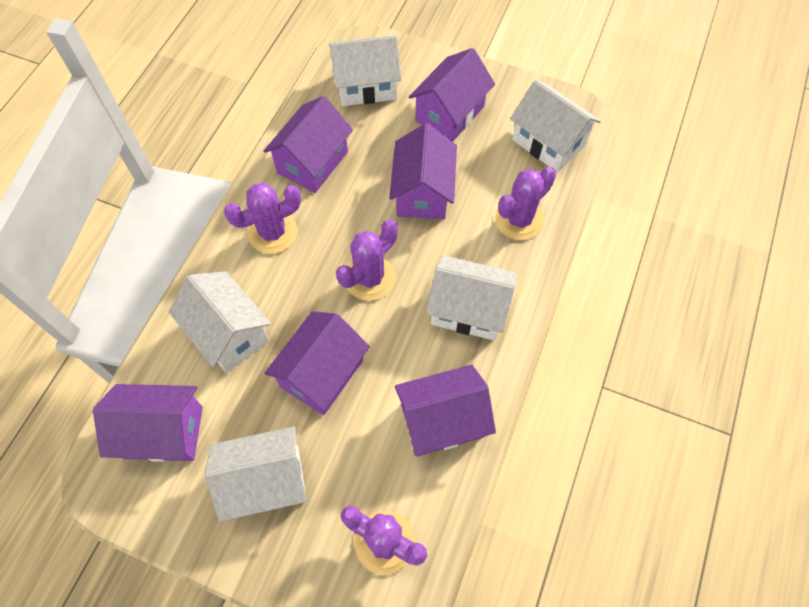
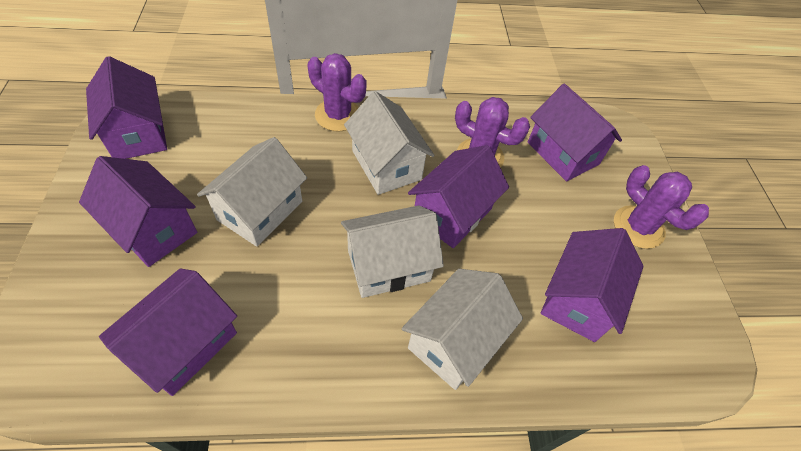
purple cactus: 4 -> 3
white house: 5 -> 4

